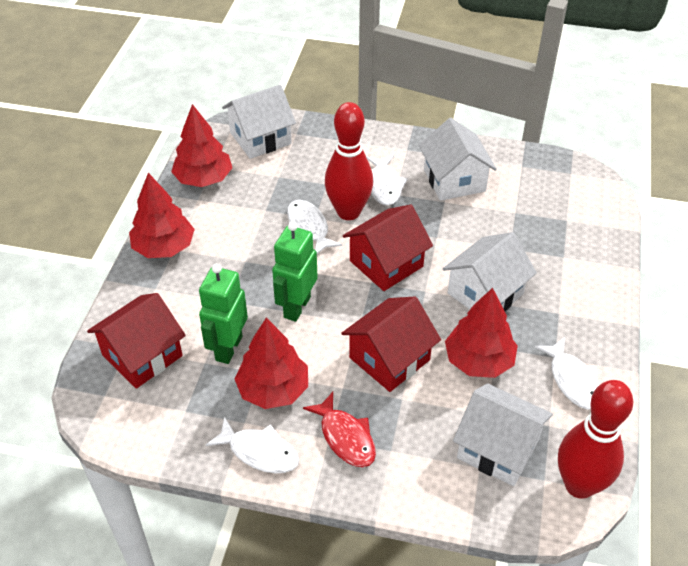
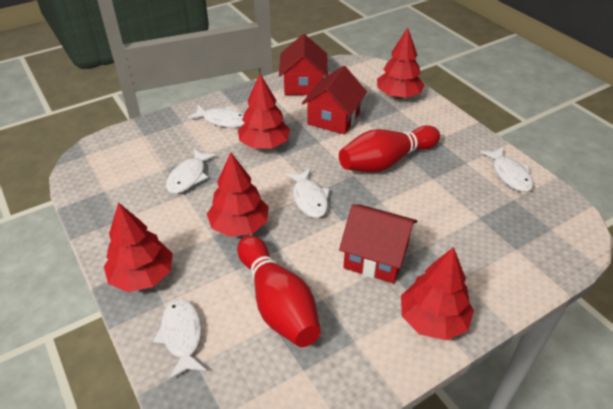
green robot: 2 -> 0
red fish: 1 -> 0
red tree: 4 -> 5
white fish: 4 -> 5
white house: 4 -> 0

